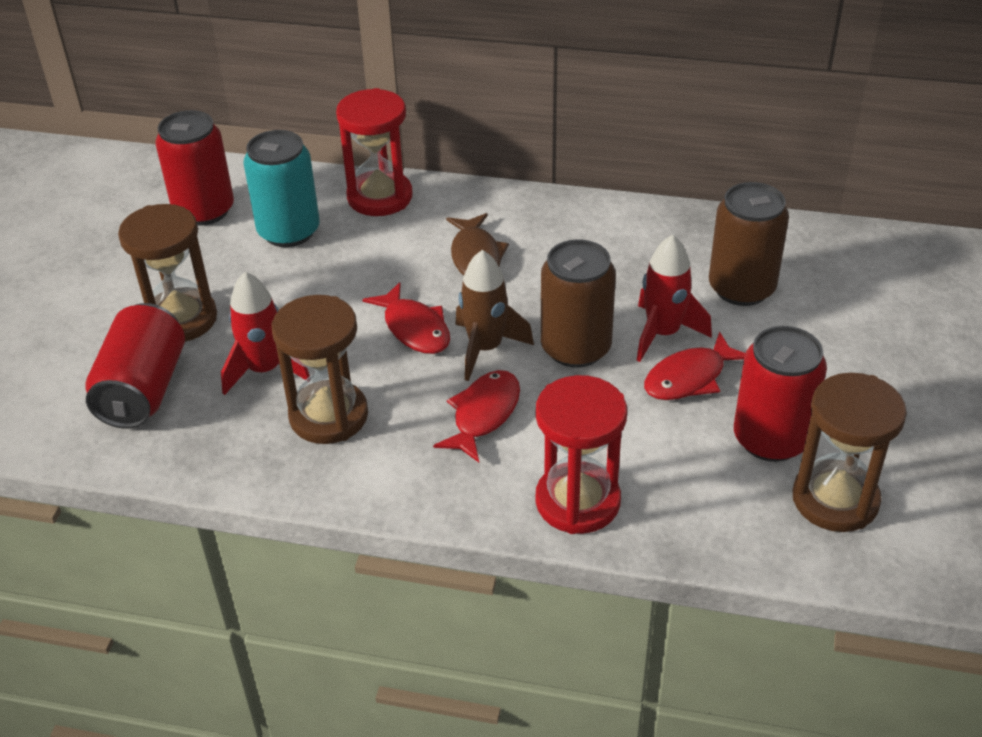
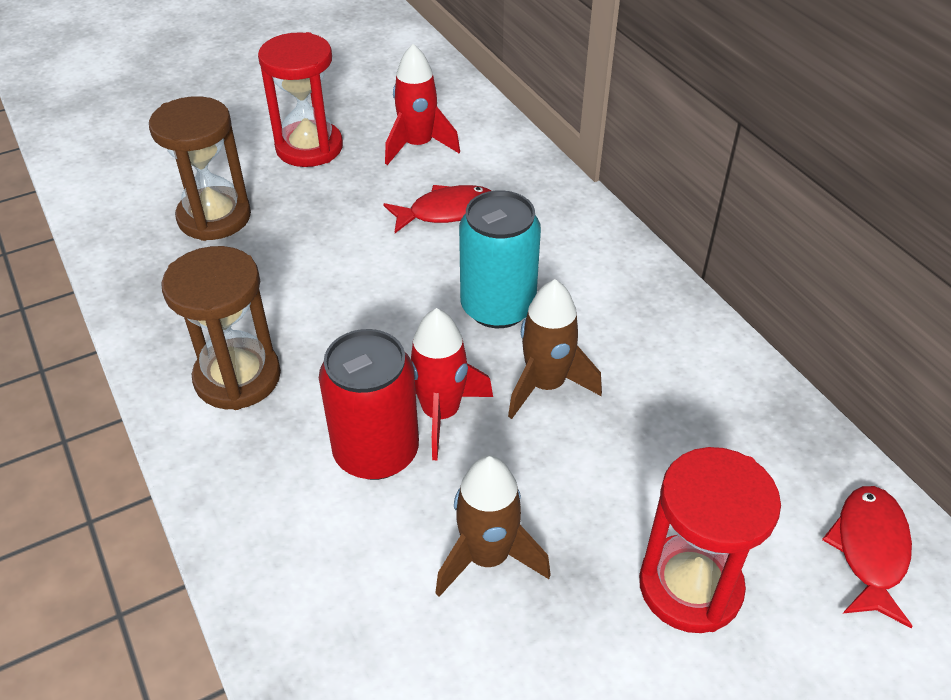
brown can: 2 -> 0
brown fish: 1 -> 0
brown hourglass: 3 -> 2
brown rocket: 1 -> 2
red can: 3 -> 1
red fish: 3 -> 2

